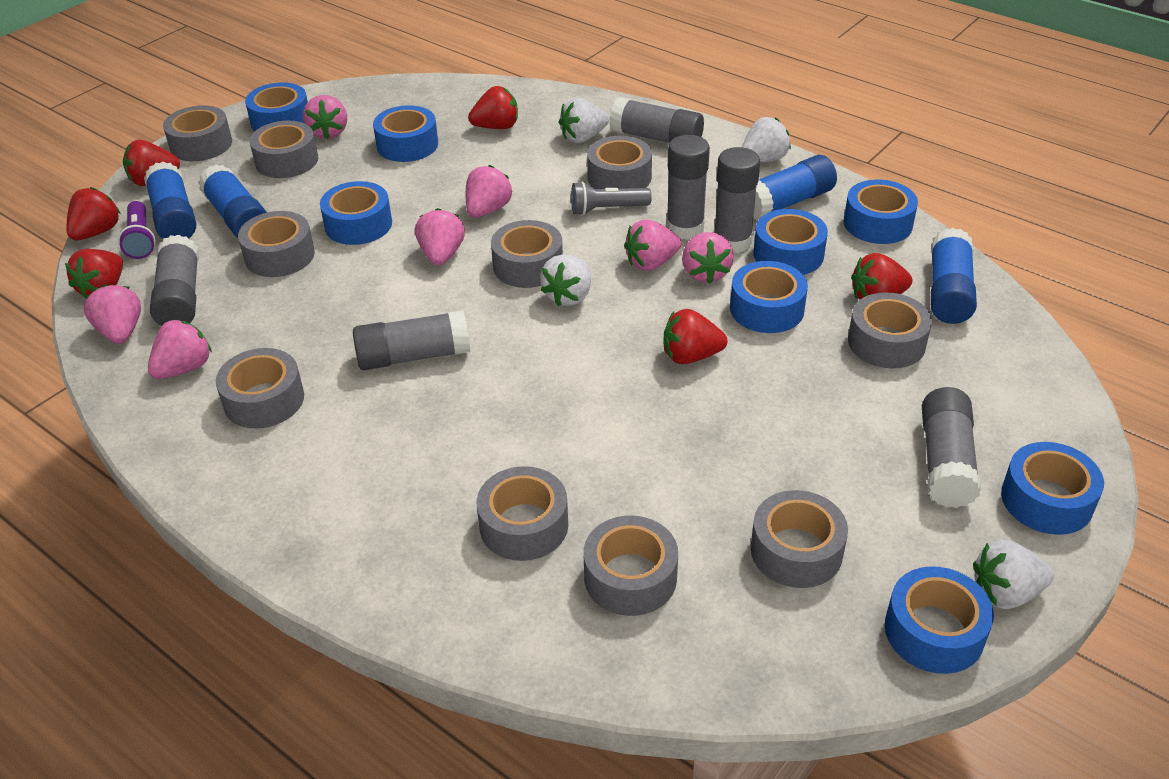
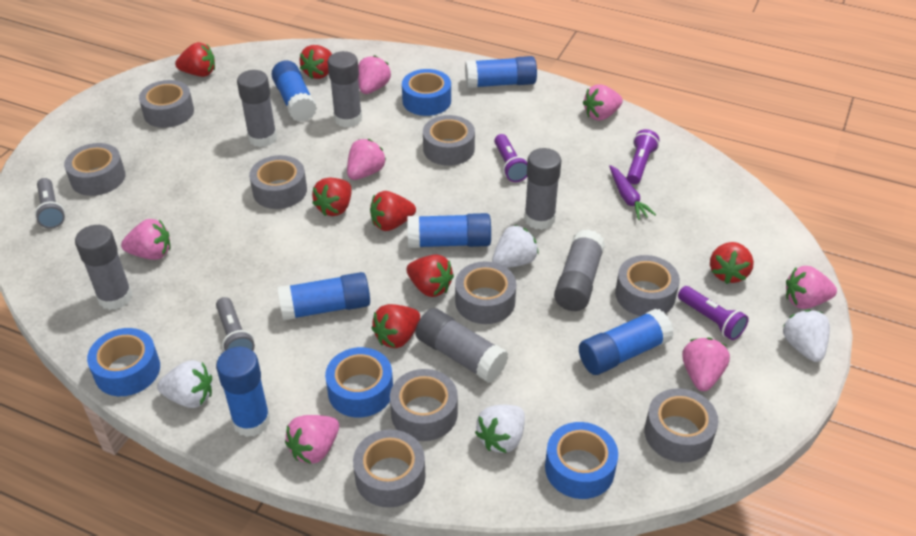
blue glue stick: 4 -> 6
blue tape: 8 -> 4
grey flashlight: 1 -> 2
grey tape: 10 -> 9
purple carrot: 0 -> 1
purple flashlight: 1 -> 3
red strawberry: 6 -> 7

